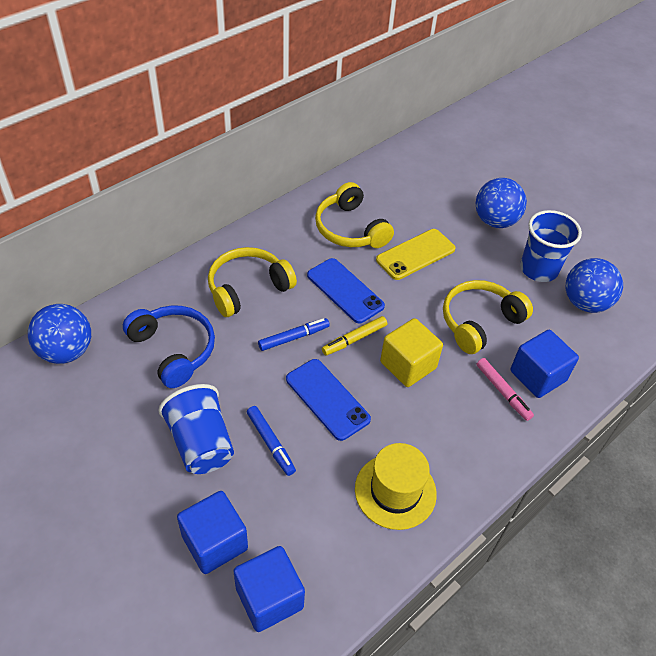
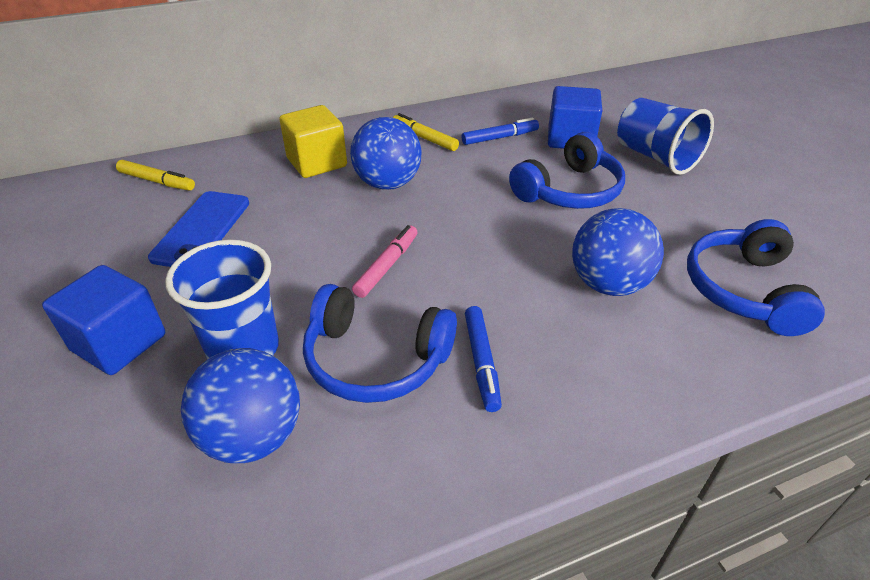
blue cube: 3 -> 2
blue headphones: 1 -> 3
blue phone: 2 -> 1
yellow hat: 1 -> 0
yellow headphones: 3 -> 0
yellow marker: 1 -> 2
yellow phone: 1 -> 0

